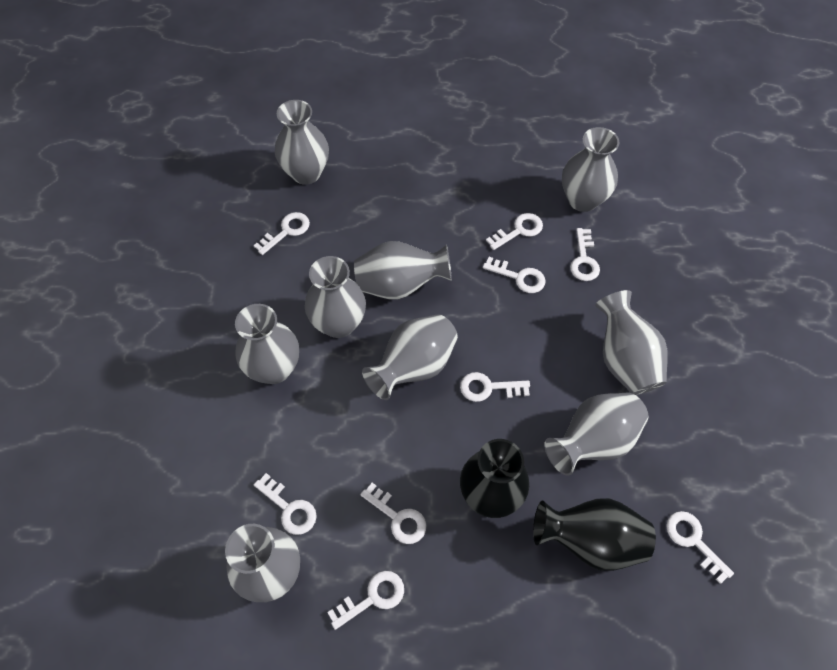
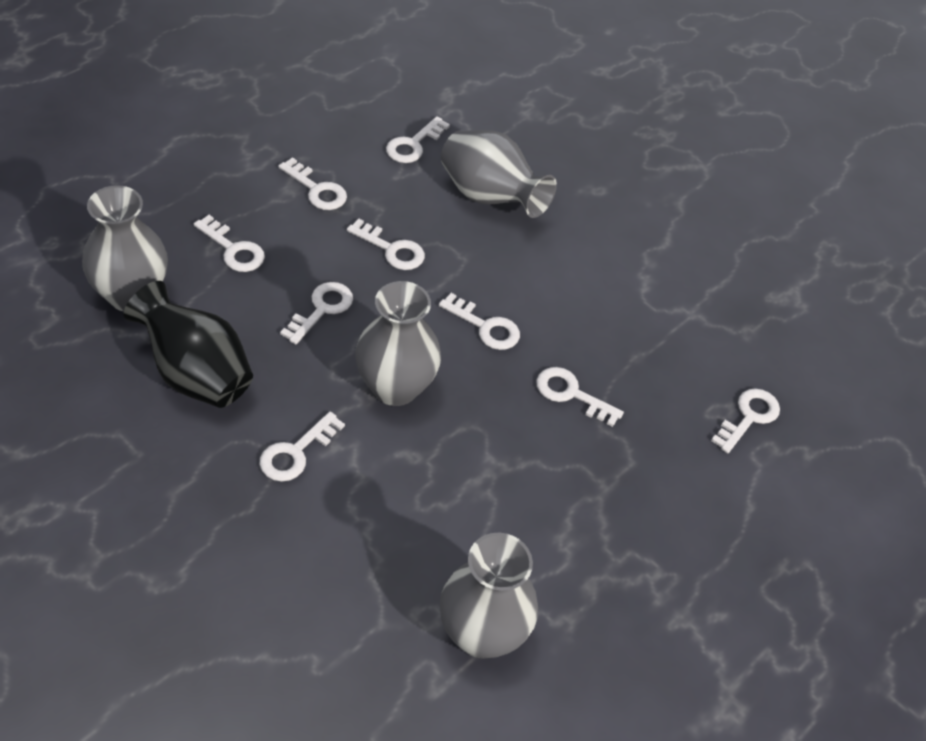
black vase: 2 -> 1
grey vase: 9 -> 4

